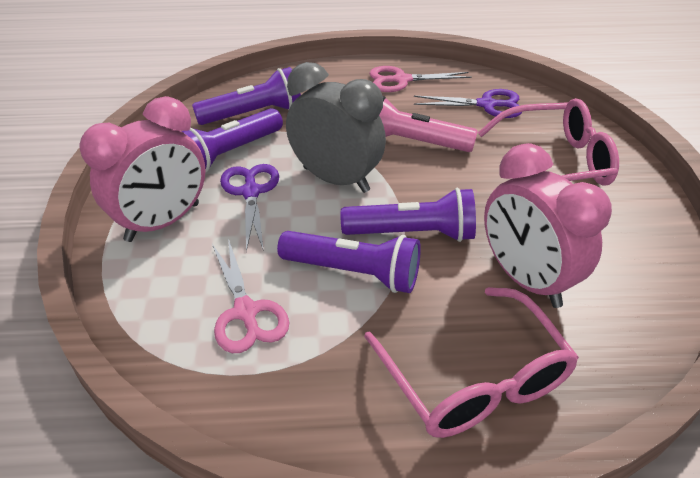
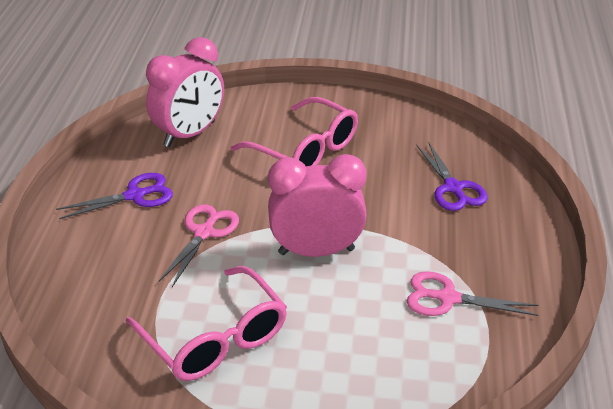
grey clock: 1 -> 0
pink flashlight: 1 -> 0
purple flashlight: 4 -> 0

